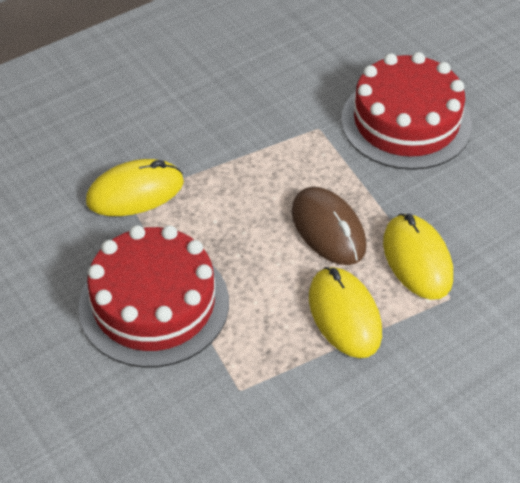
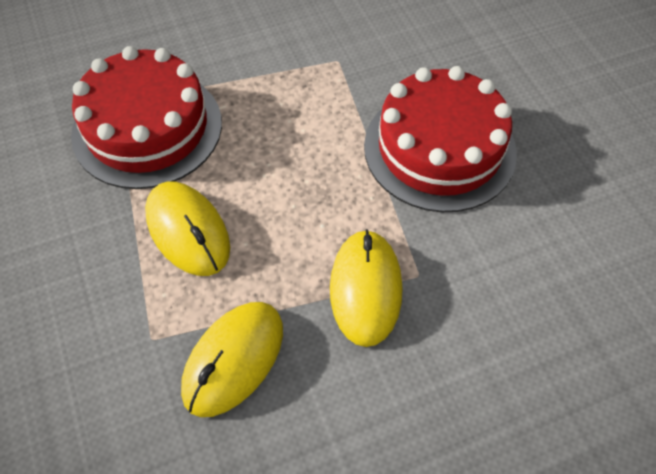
brown mouse: 1 -> 0

